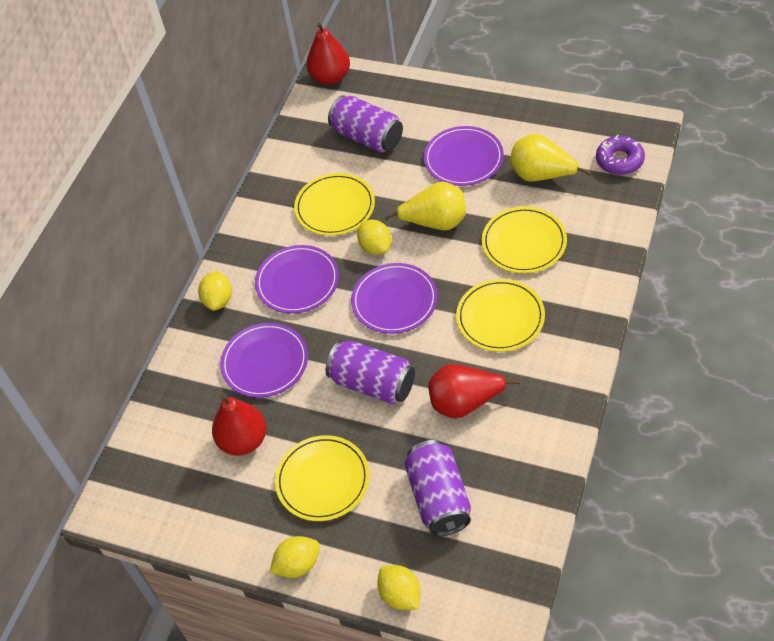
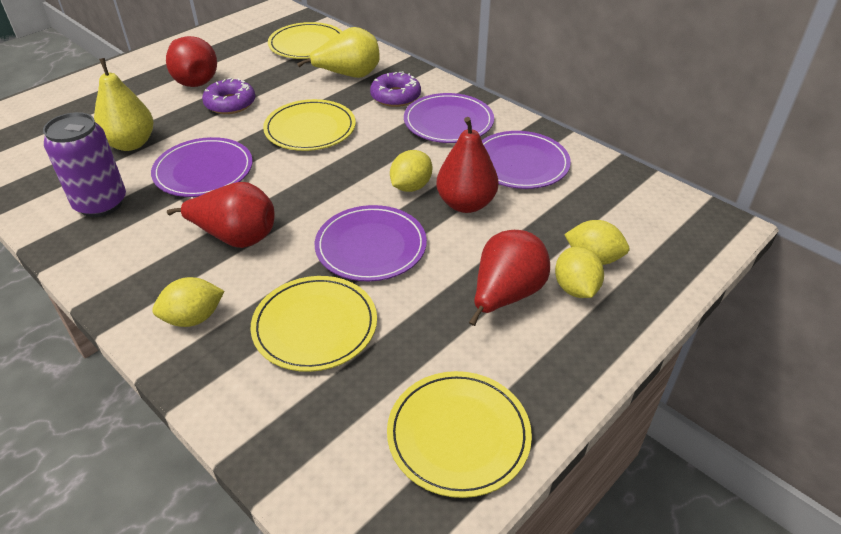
purple can: 3 -> 1
purple donut: 1 -> 2
red pear: 3 -> 4

